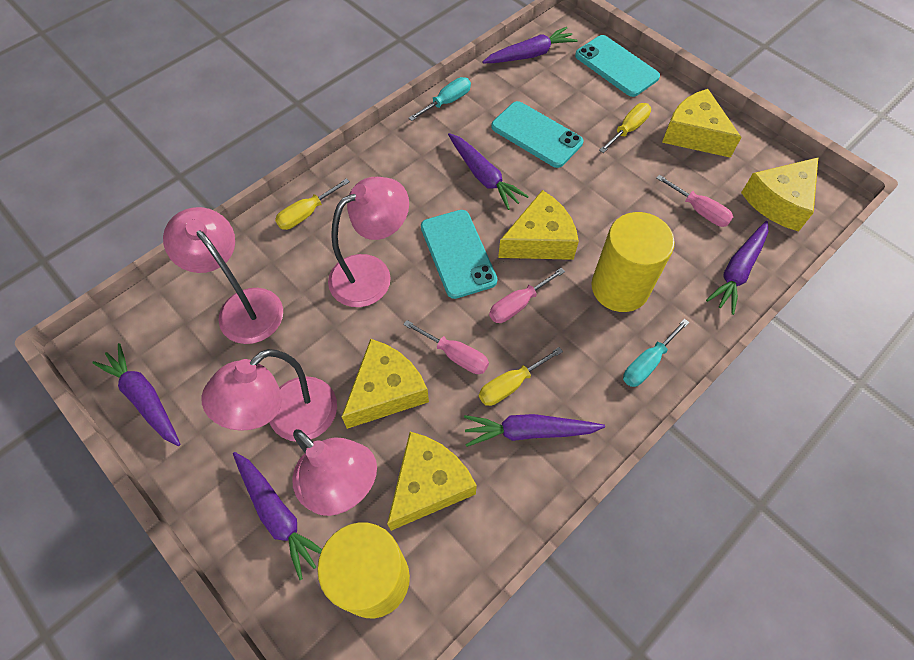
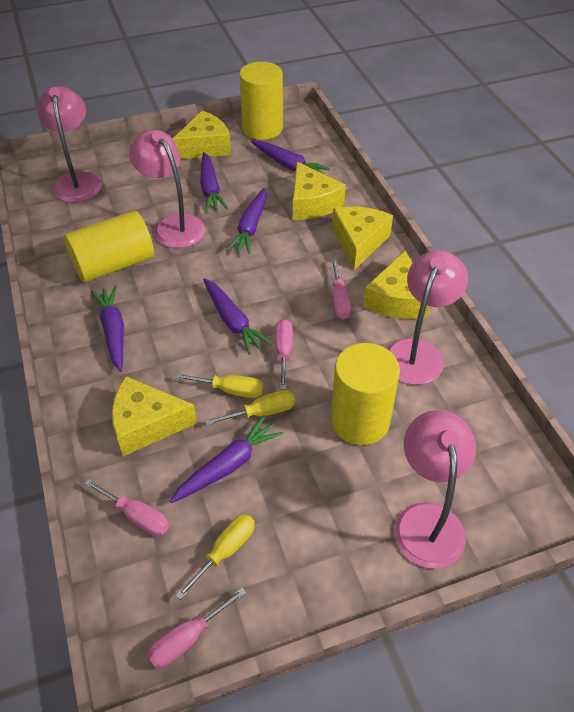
pink screwdriver: 3 -> 4
turquoise phone: 3 -> 0
turquoise screwdriver: 2 -> 0
yellow cylinder: 2 -> 3

